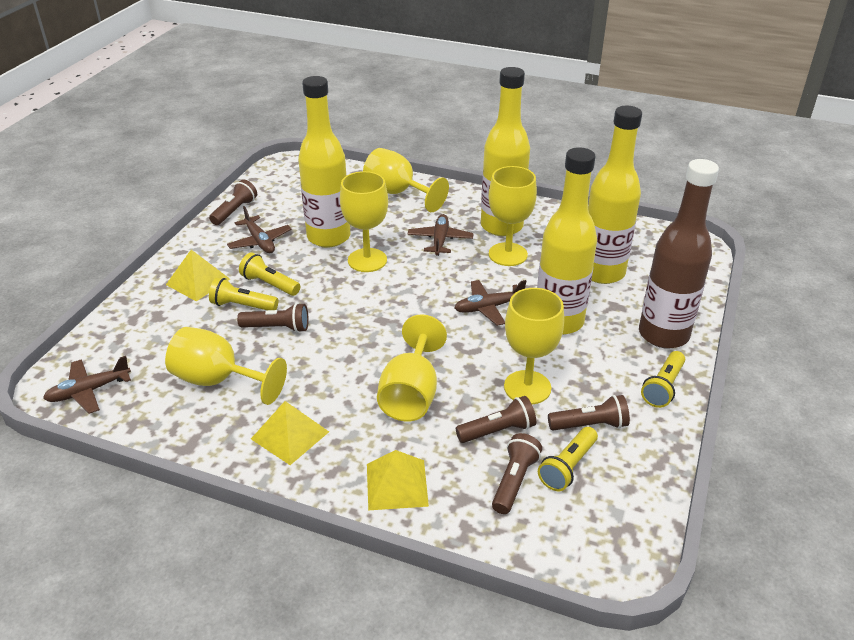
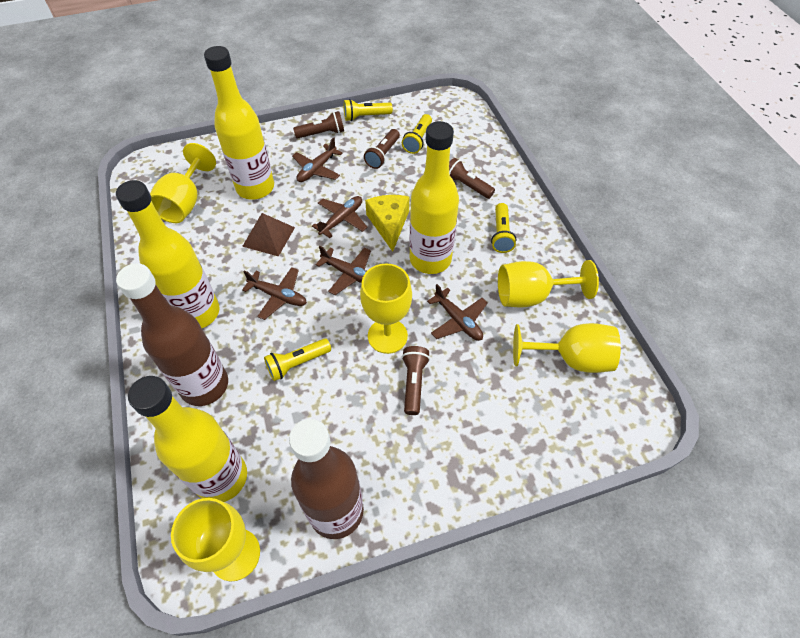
brown bottle: 1 -> 2
brown flashlight: 5 -> 4
brown plane: 4 -> 5
brown pyramid: 0 -> 1
yellow cheese: 0 -> 1
yellow goblet: 6 -> 5
yellow pyramid: 3 -> 0

